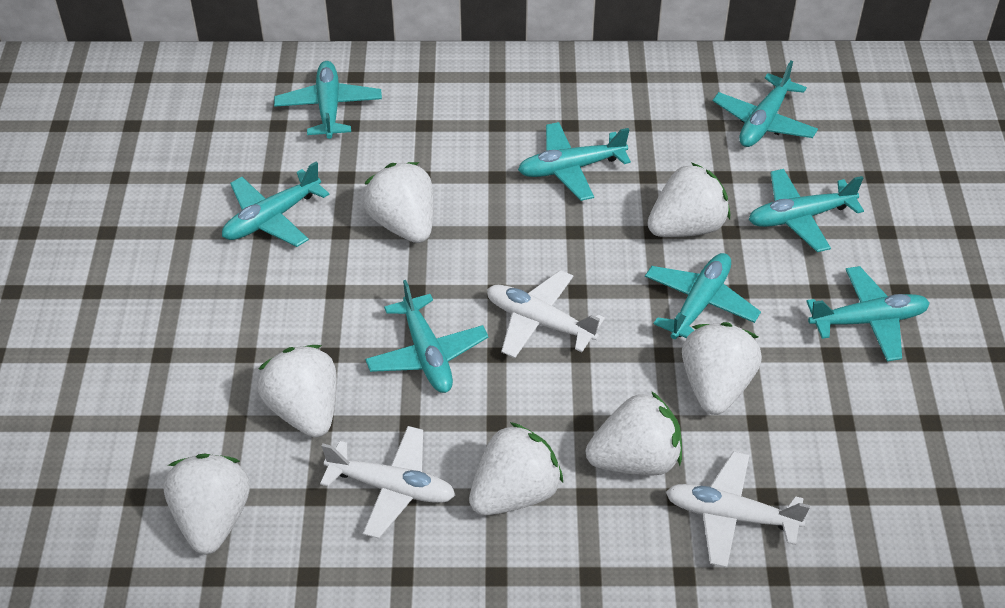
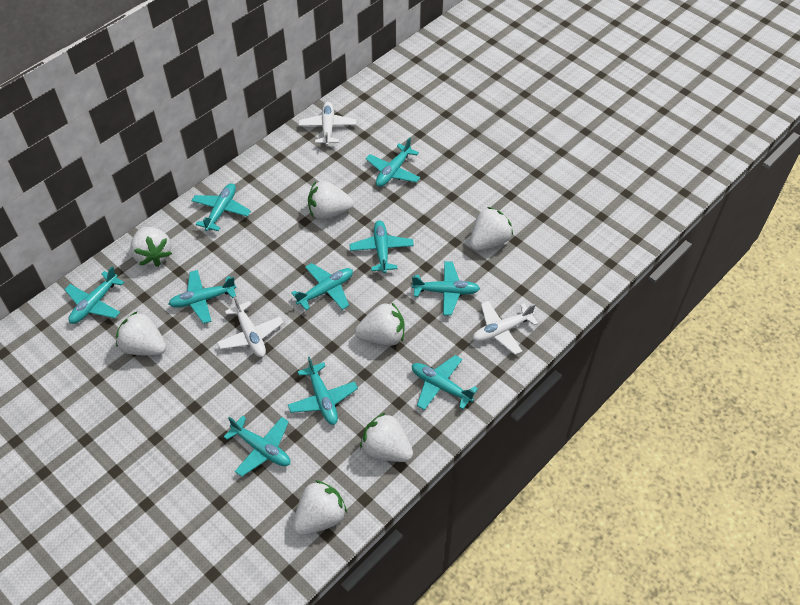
turquoise plane: 8 -> 10

